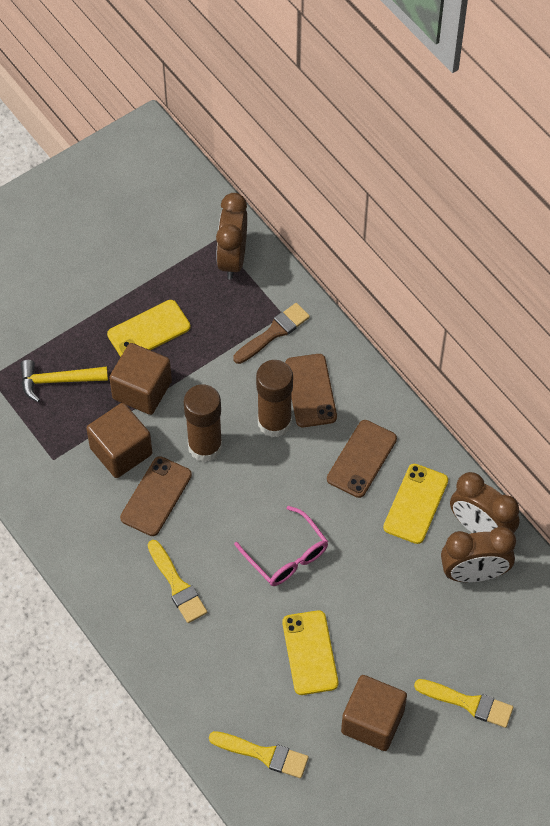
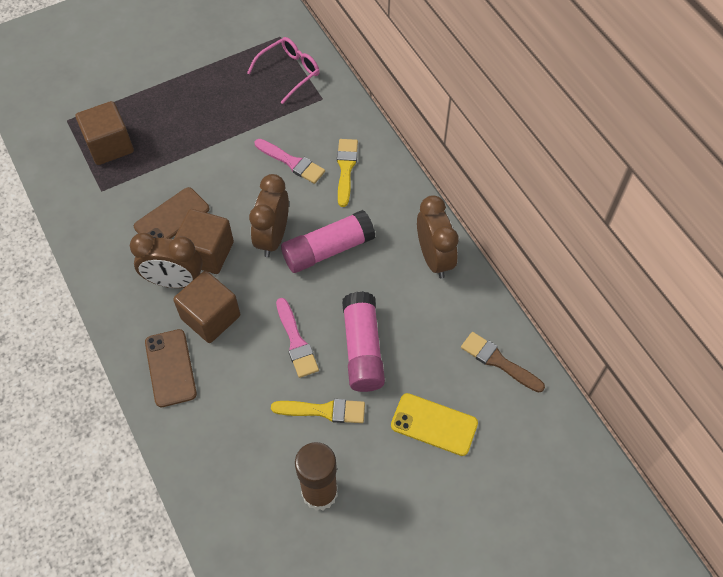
brown glue stick: 2 -> 1
brown phone: 3 -> 2
pink brush: 0 -> 2
pink glue stick: 0 -> 2
yellow brush: 3 -> 2
yellow hammer: 1 -> 0
yellow phone: 3 -> 1

